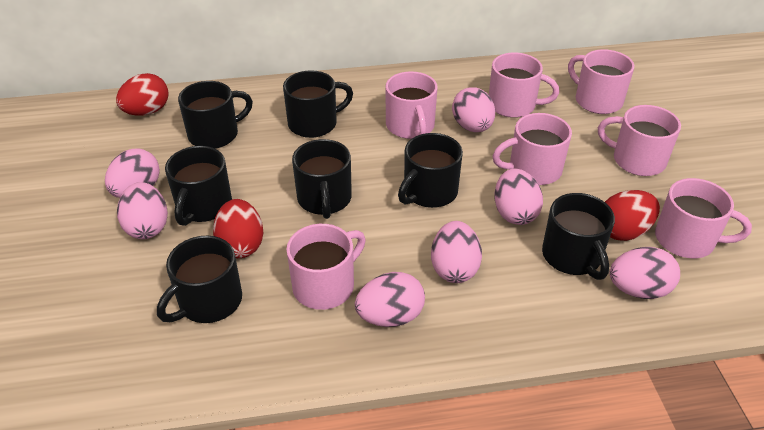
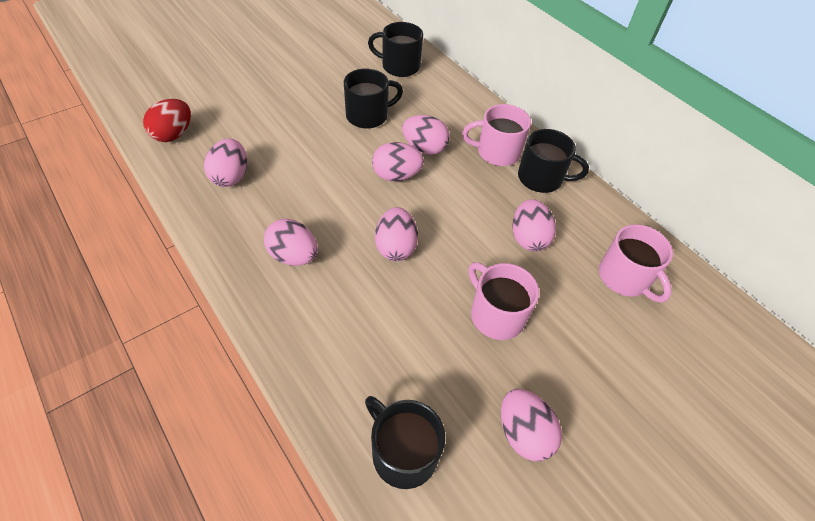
black mug: 7 -> 4
pink mug: 7 -> 3
red egg: 3 -> 1

